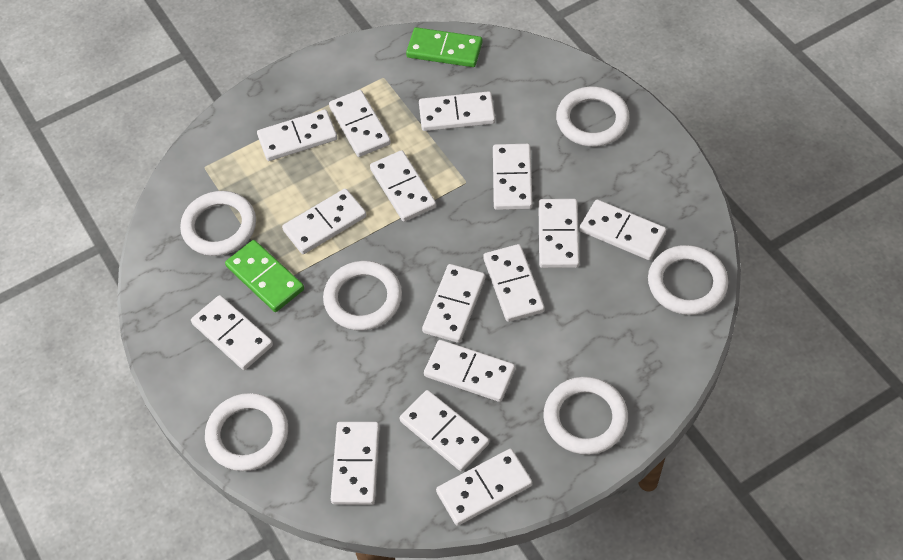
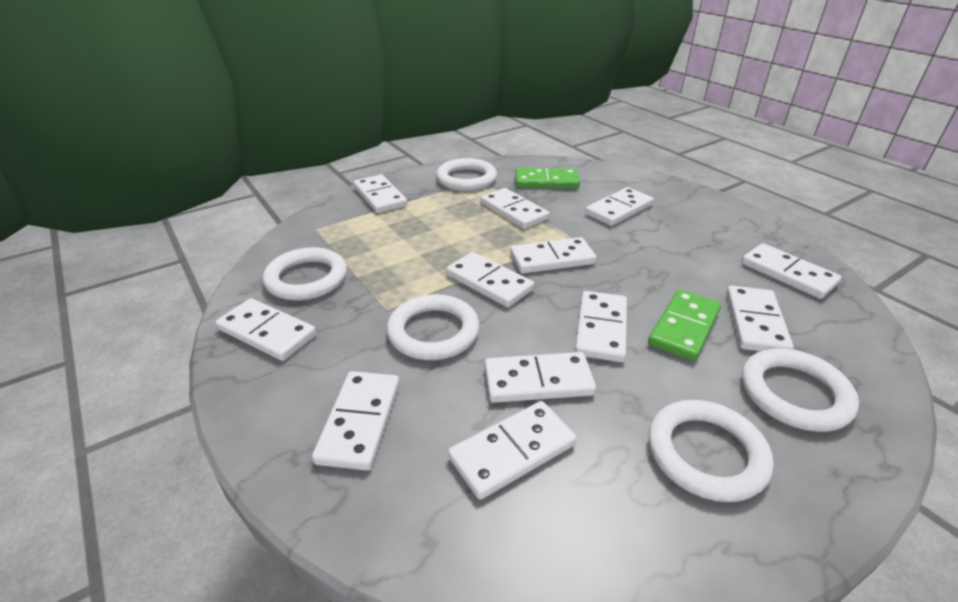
white domino: 15 -> 12
white ring: 6 -> 5

